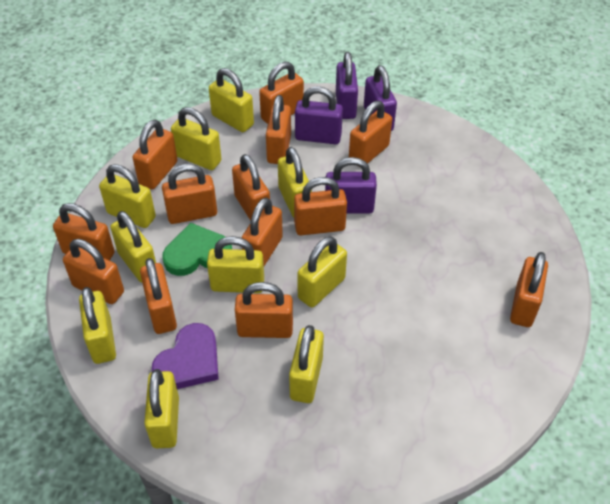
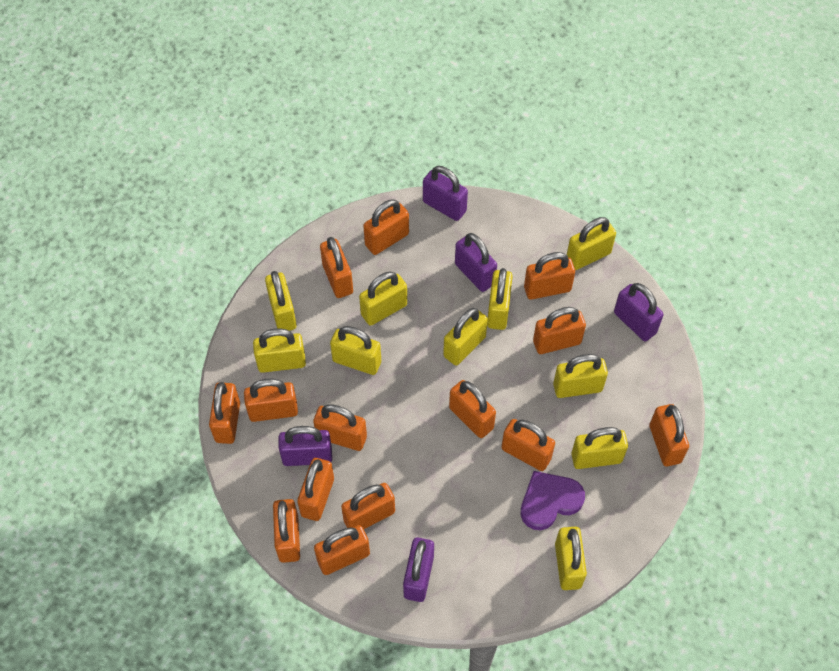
green heart: 1 -> 0
orange padlock: 13 -> 14
purple padlock: 4 -> 5

